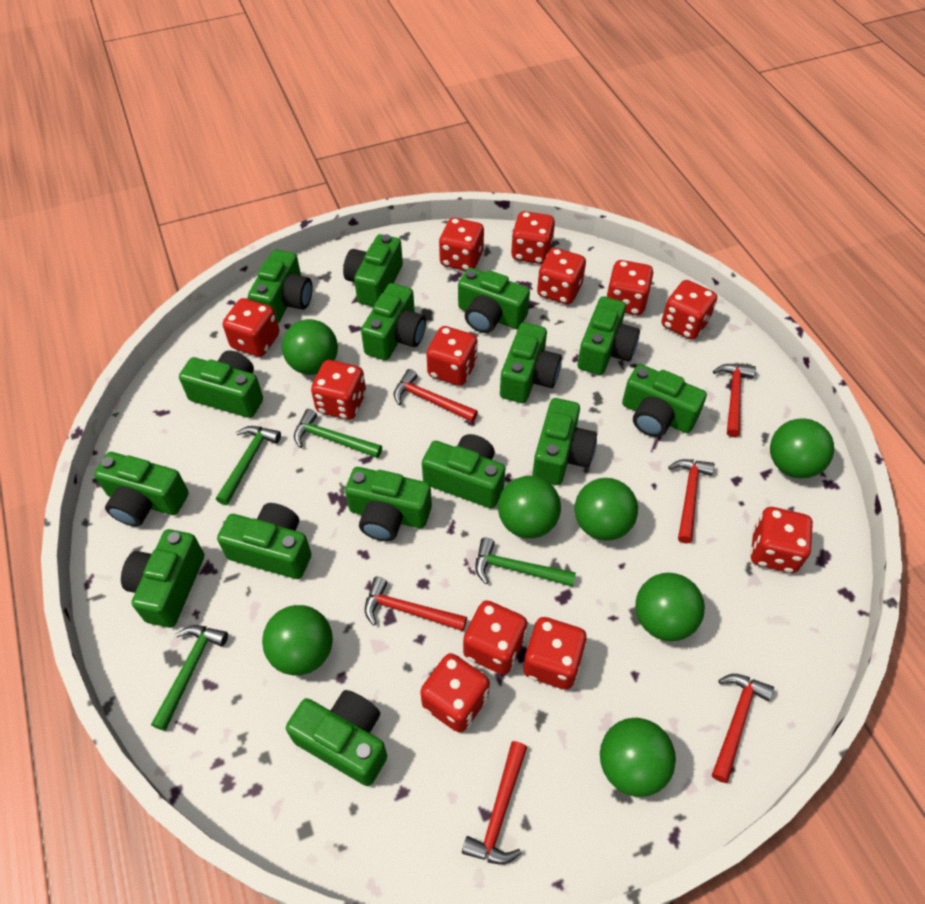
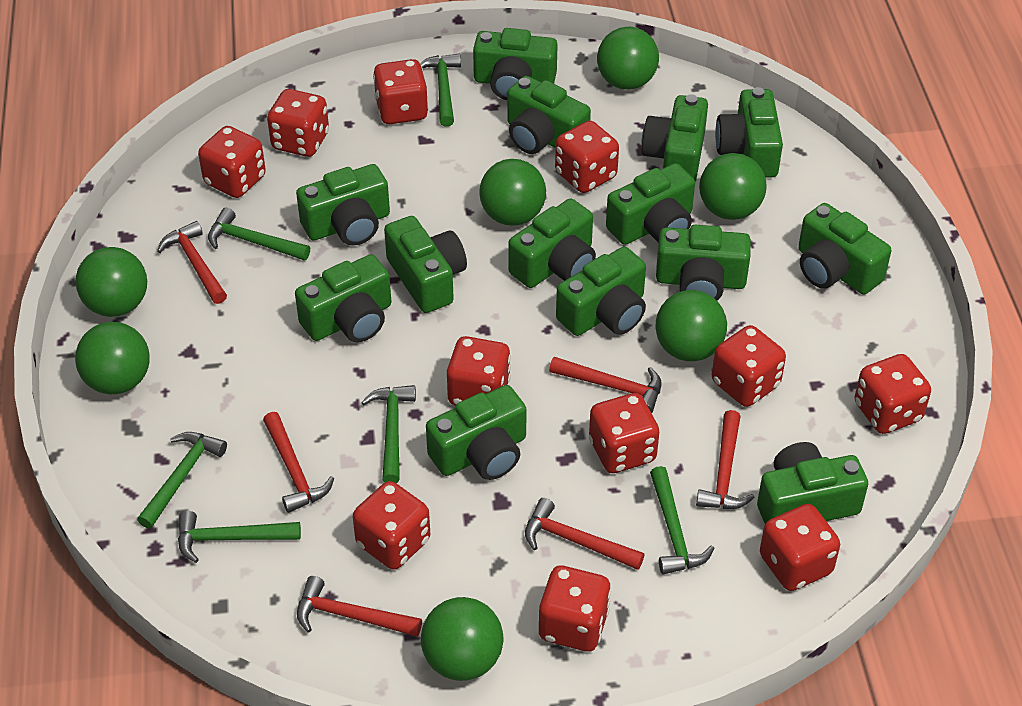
green camera: 15 -> 14
green hammer: 4 -> 6
red dice: 12 -> 11

